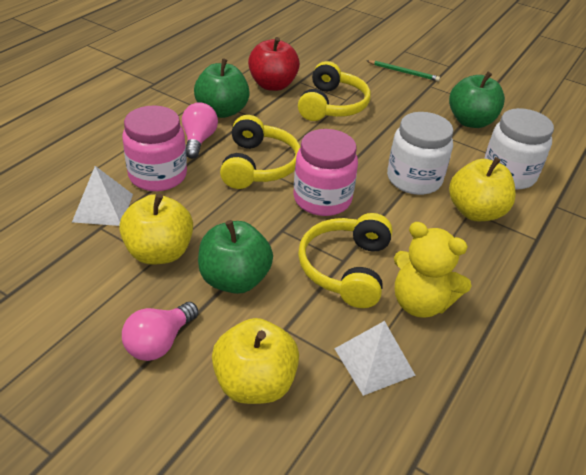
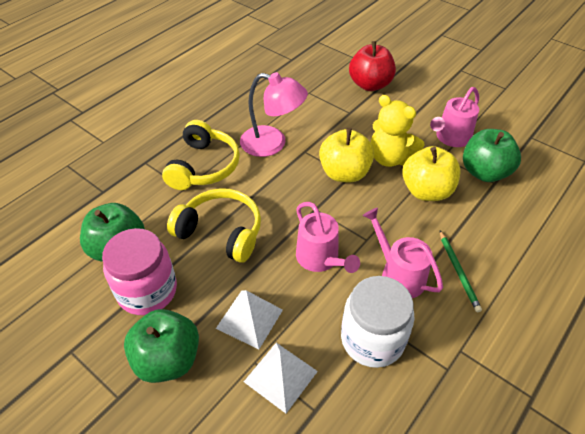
pink jar: 2 -> 1
pink lamp: 0 -> 1
pink light bulb: 2 -> 0
pink watering can: 0 -> 3
white jar: 2 -> 1
yellow apple: 3 -> 2
yellow headphones: 3 -> 2

